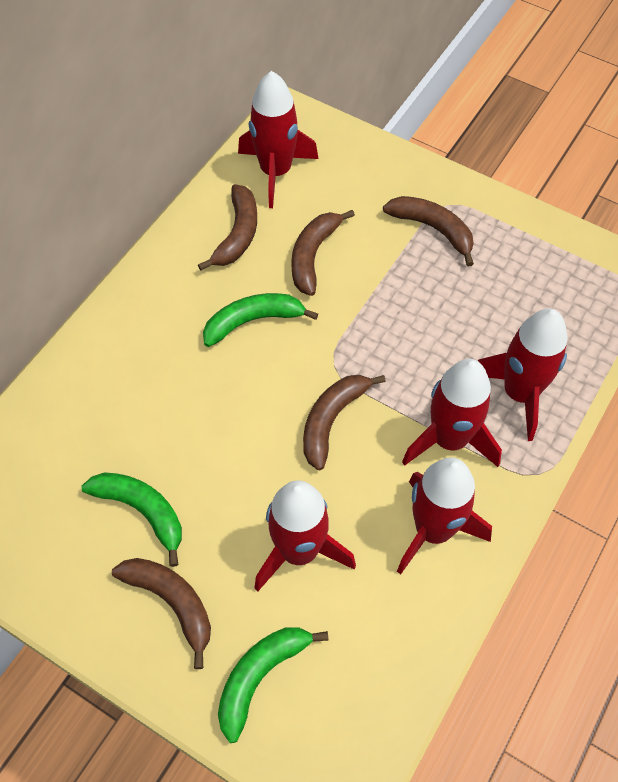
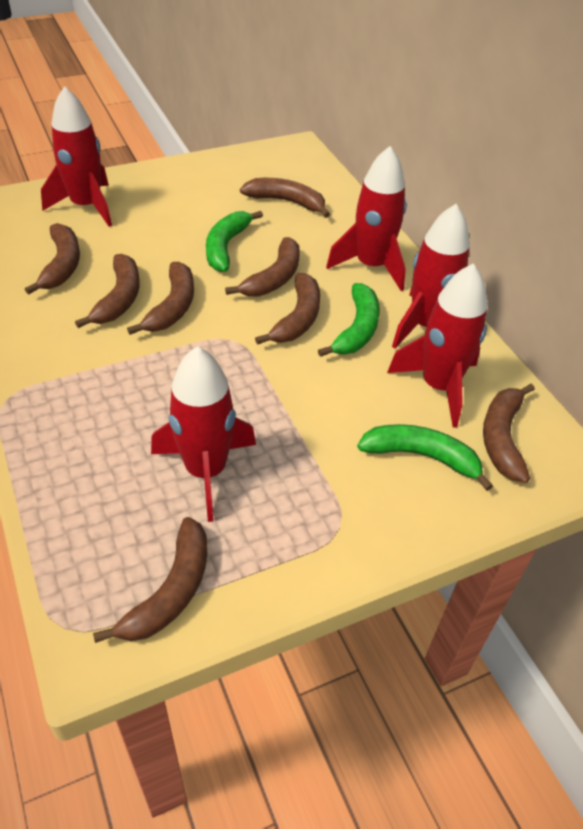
brown banana: 5 -> 8

